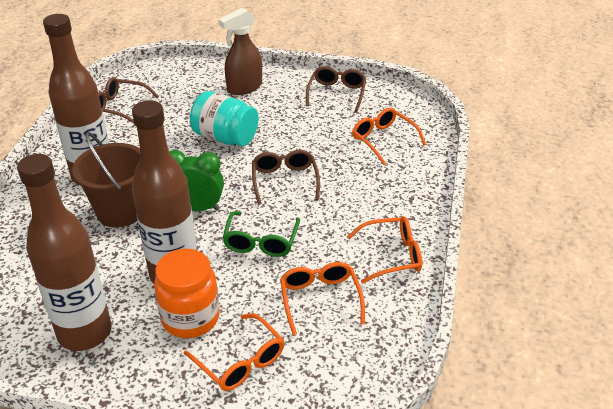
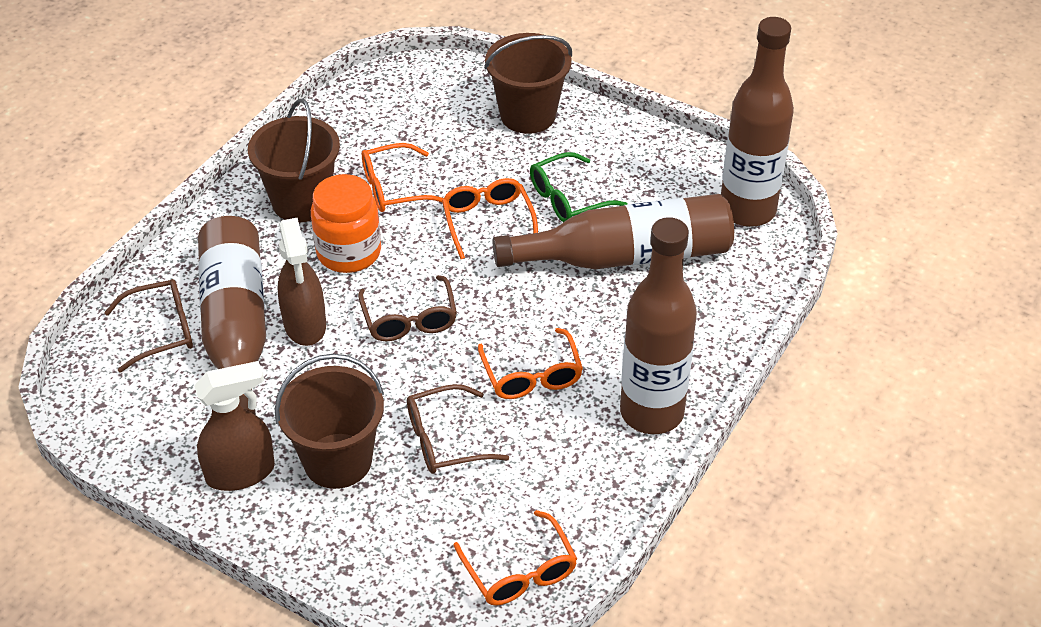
brown bottle: 3 -> 4
brown bucket: 1 -> 3
brown spray bottle: 1 -> 2
green clock: 1 -> 0
turquoise jar: 1 -> 0

